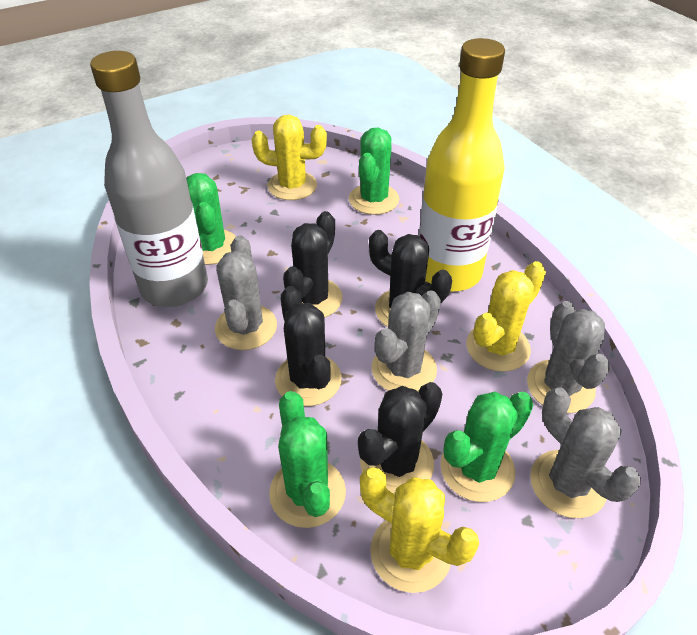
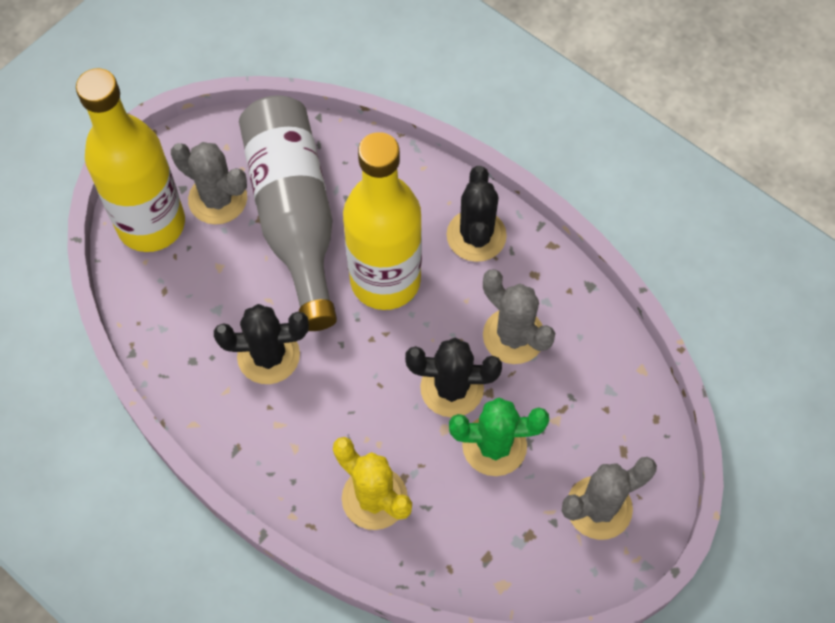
black cactus: 4 -> 3
green cactus: 4 -> 1
grey cactus: 4 -> 3
yellow bottle: 1 -> 2
yellow cactus: 3 -> 1

